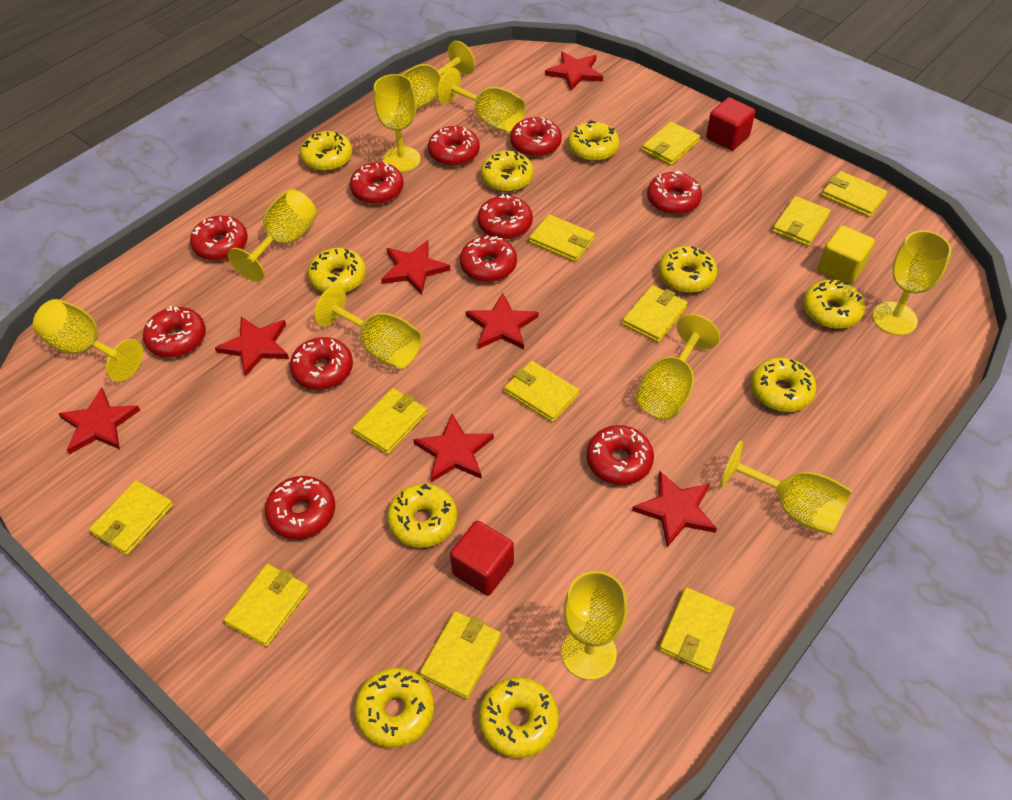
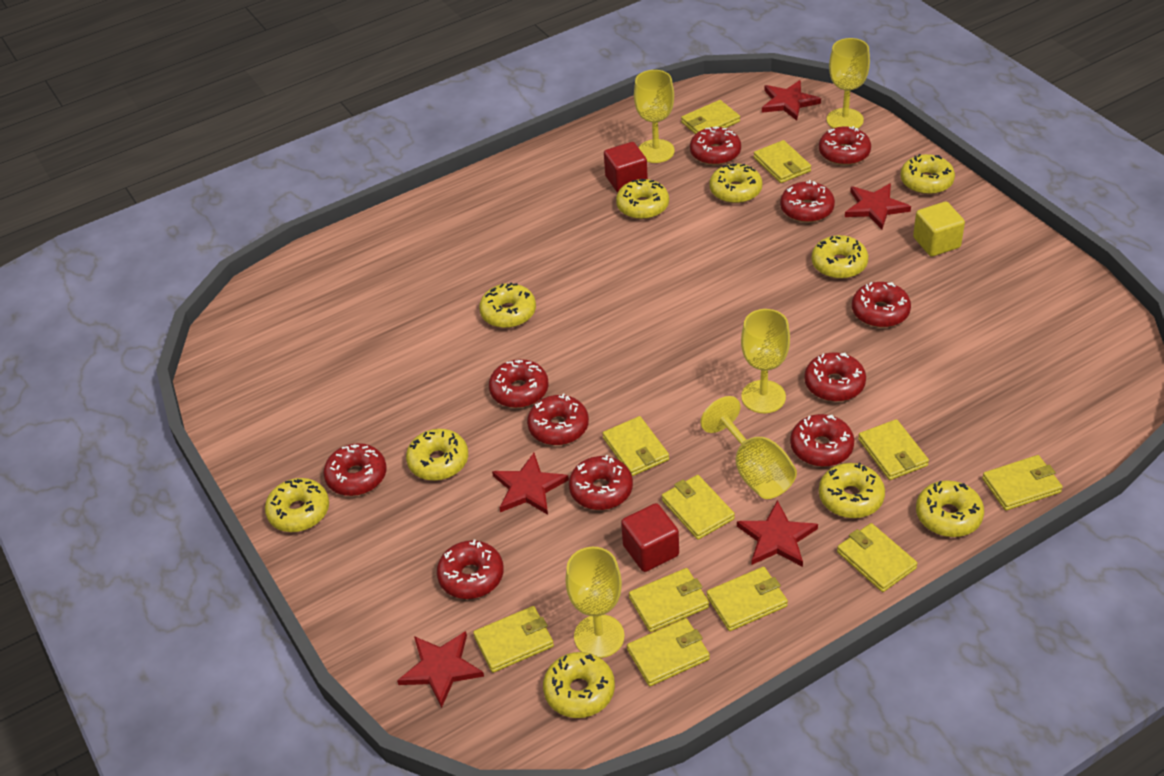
red star: 7 -> 5
yellow goblet: 10 -> 5

